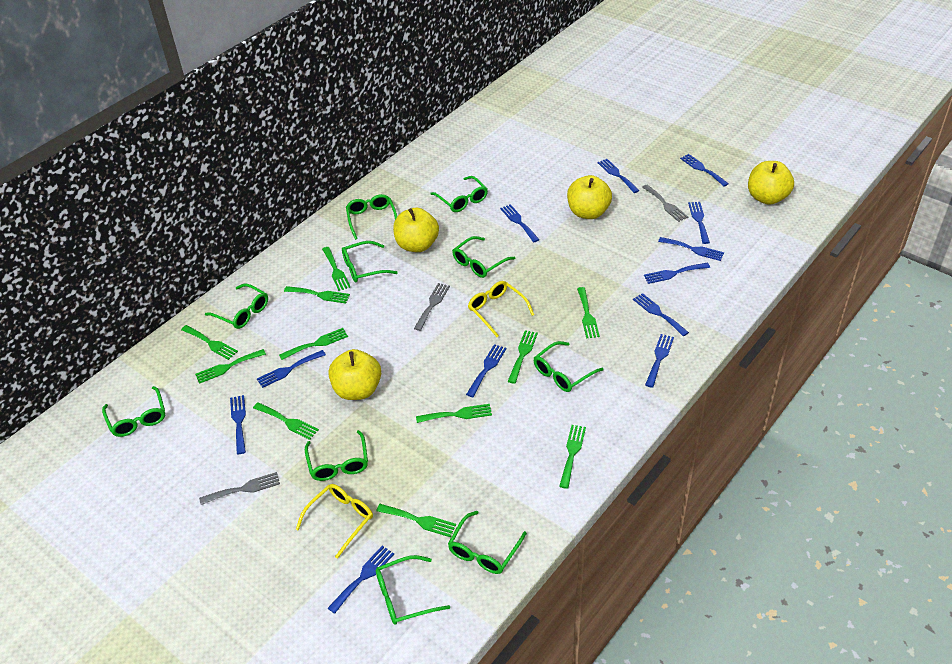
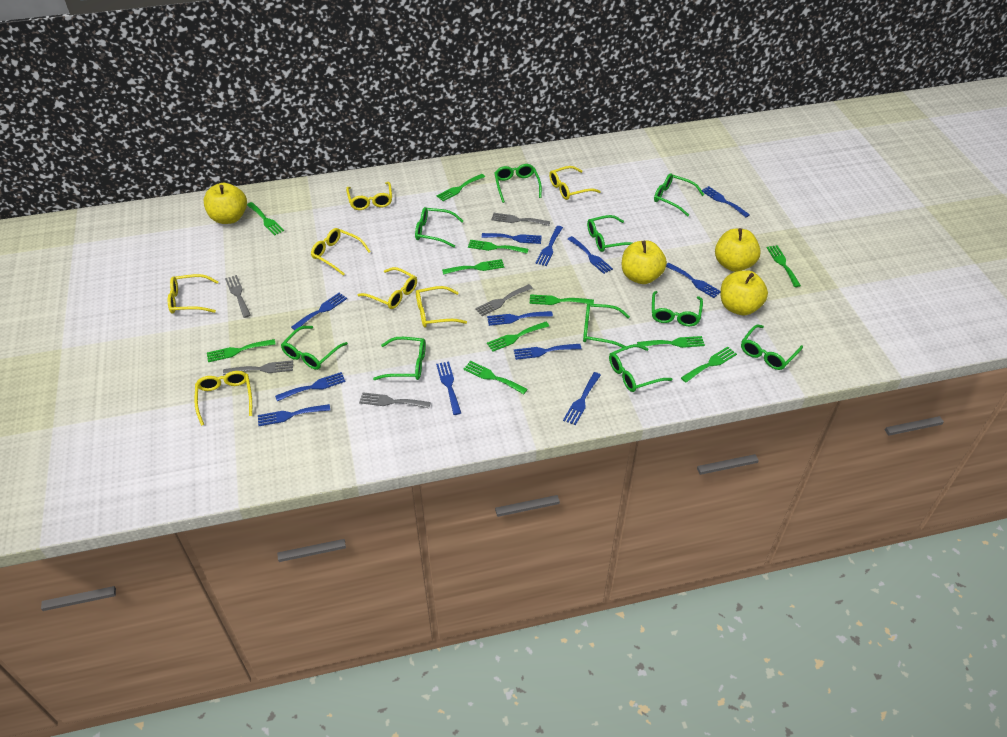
grey fork: 3 -> 5
yellow glasses: 2 -> 7

